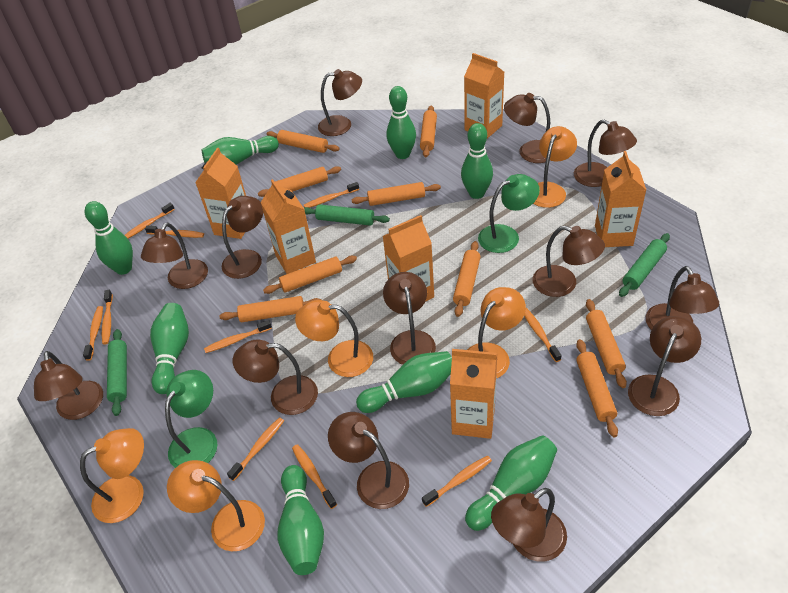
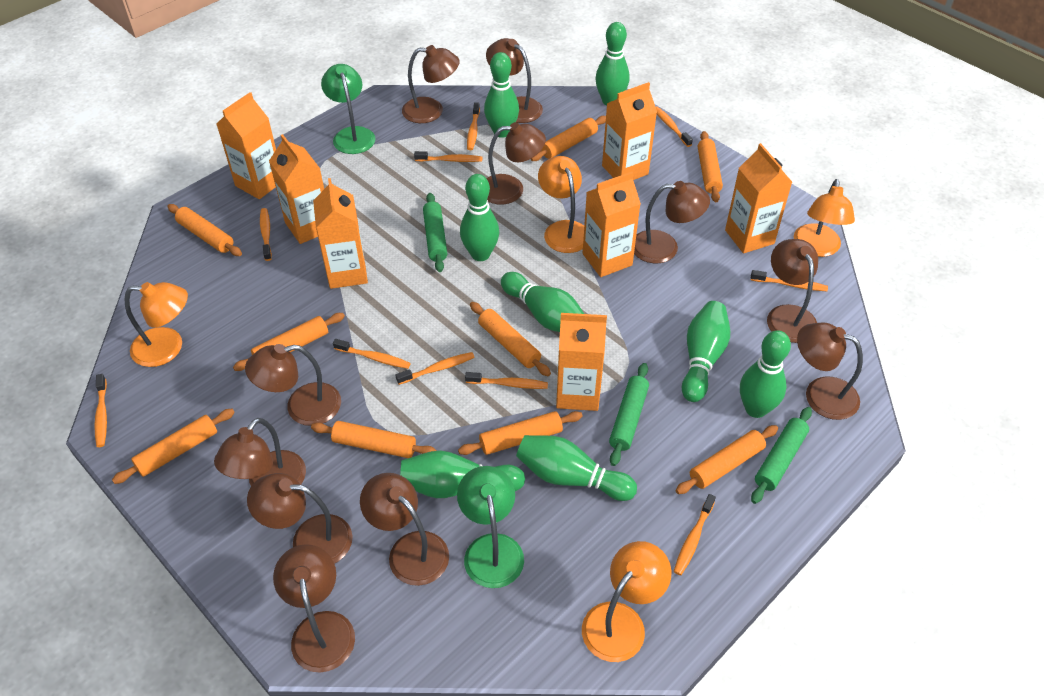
brown lamp: 13 -> 11
orange carton: 6 -> 7
orange lamp: 5 -> 4

